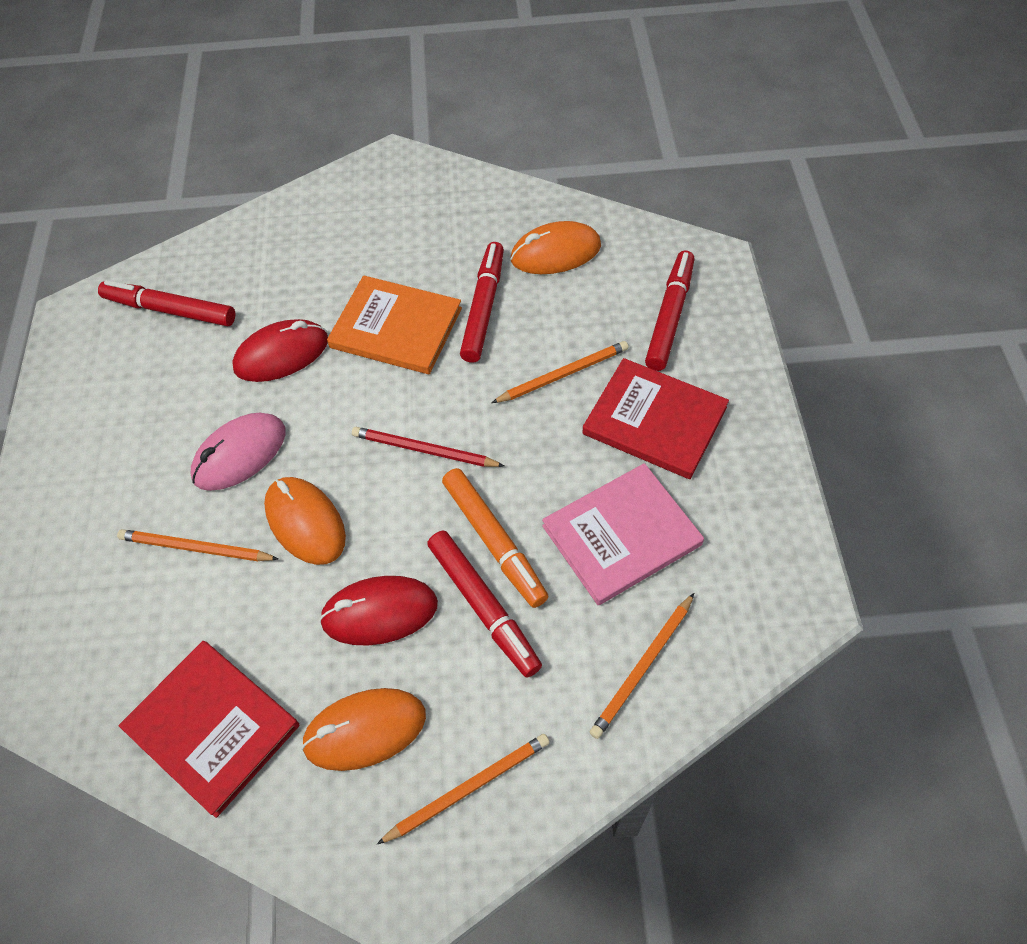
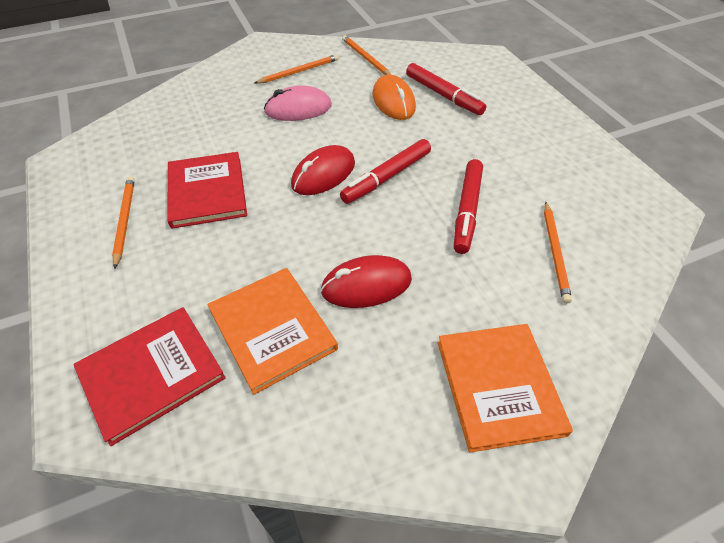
orange book: 1 -> 2
orange marker: 1 -> 0
orange mouse: 3 -> 1
pink book: 1 -> 0
red marker: 4 -> 3
red pencil: 1 -> 0

